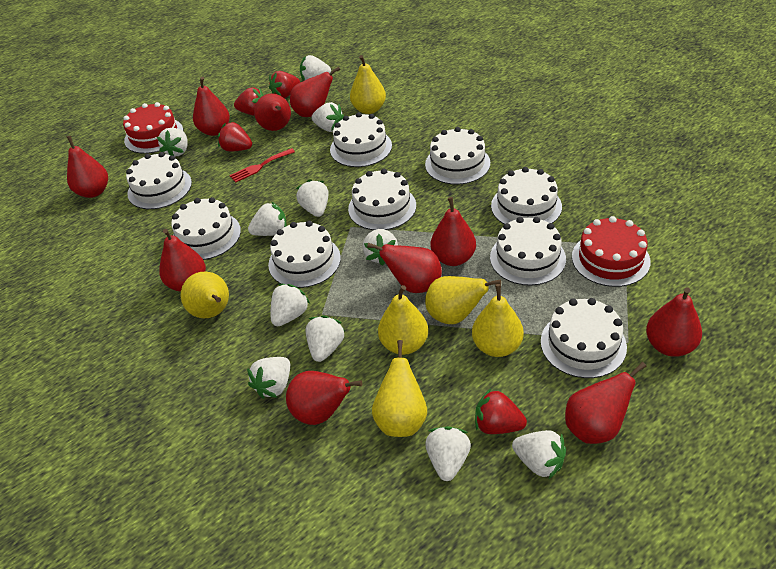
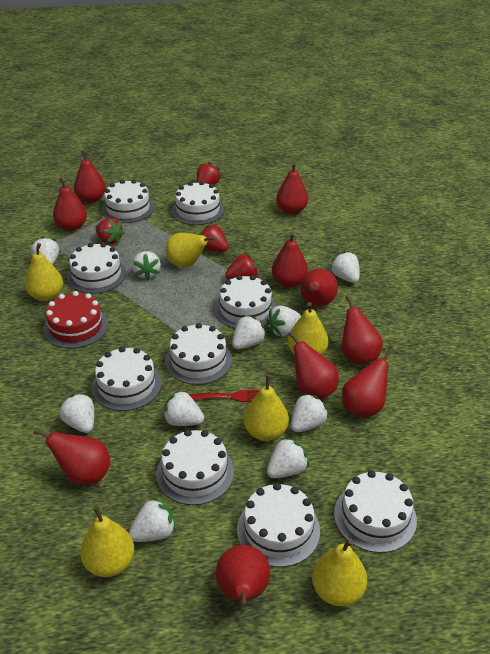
red cake: 2 -> 1
white strawberry: 11 -> 10

